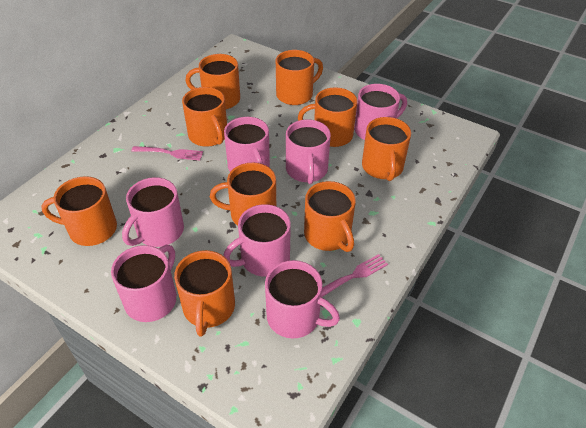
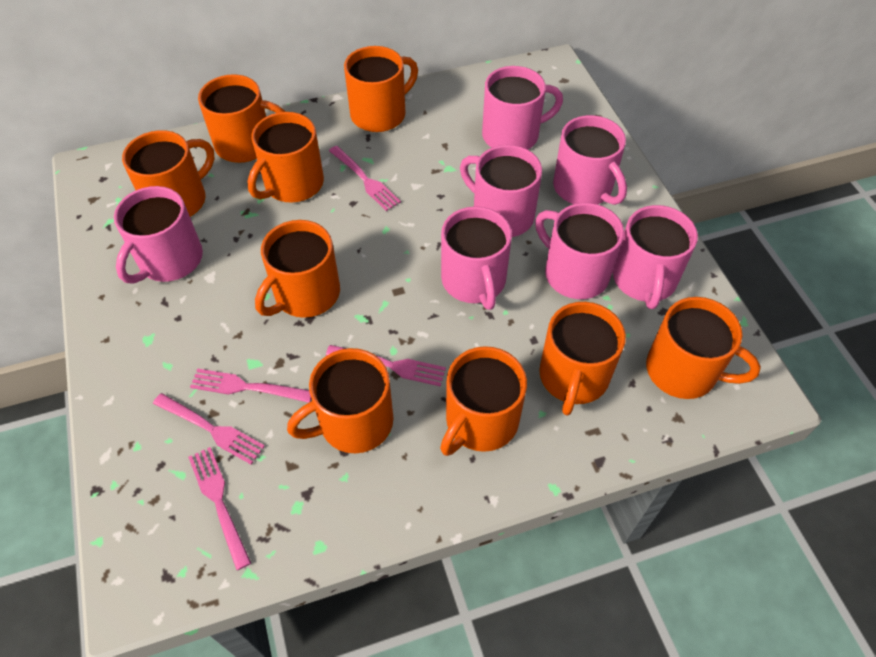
pink fork: 2 -> 5

